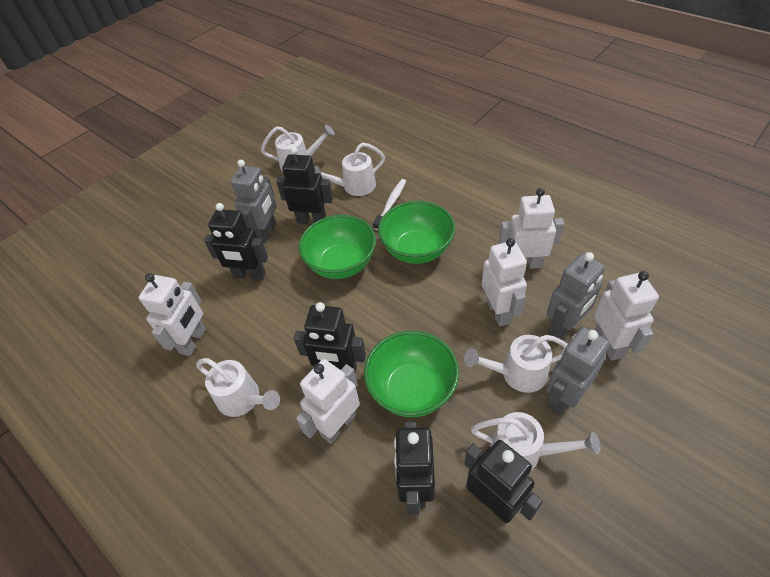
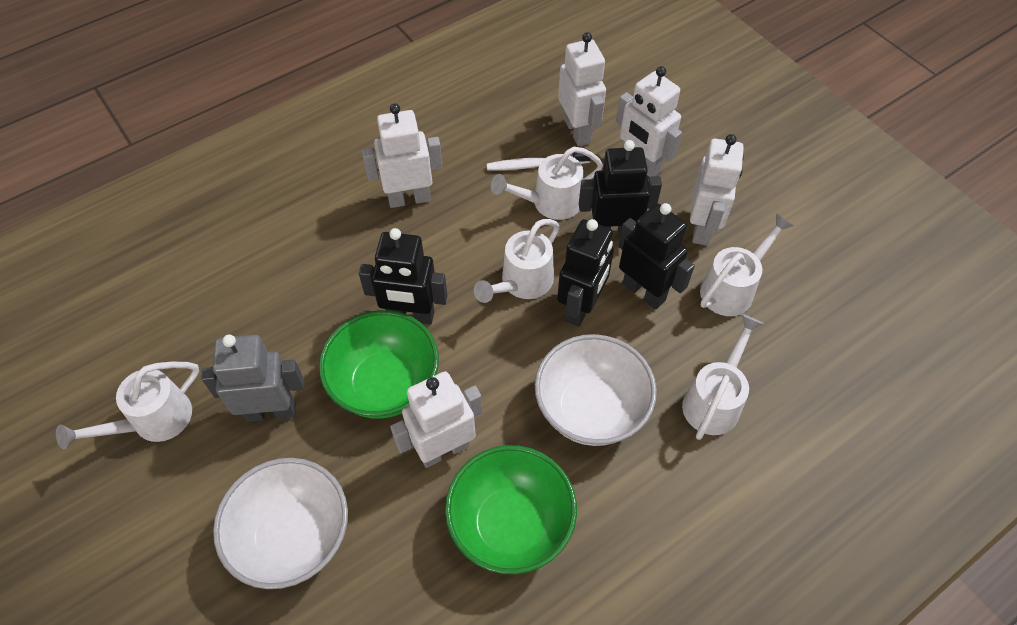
black robot: 5 -> 4
green bowl: 3 -> 2
grey robot: 3 -> 1
white bowl: 0 -> 2

